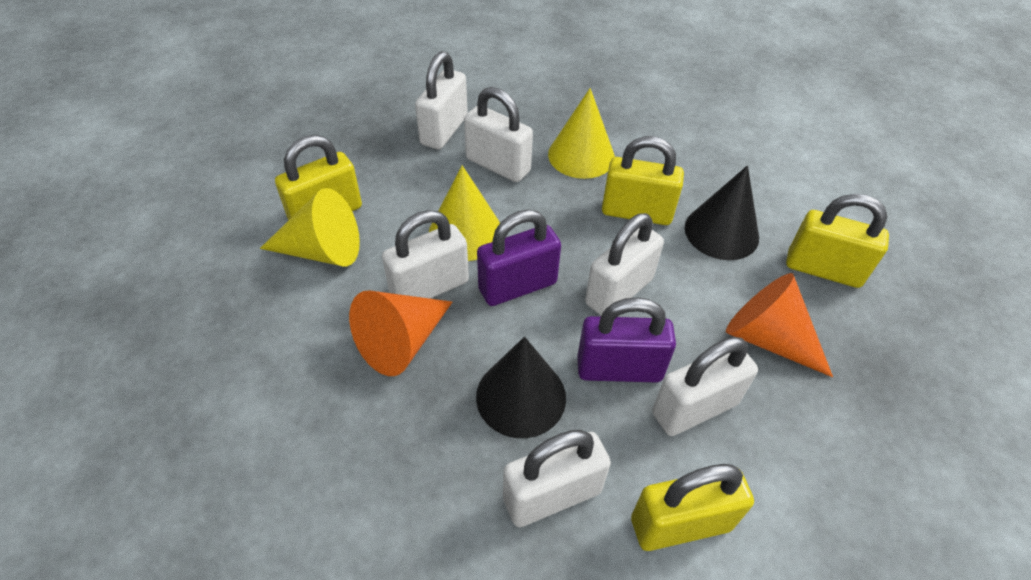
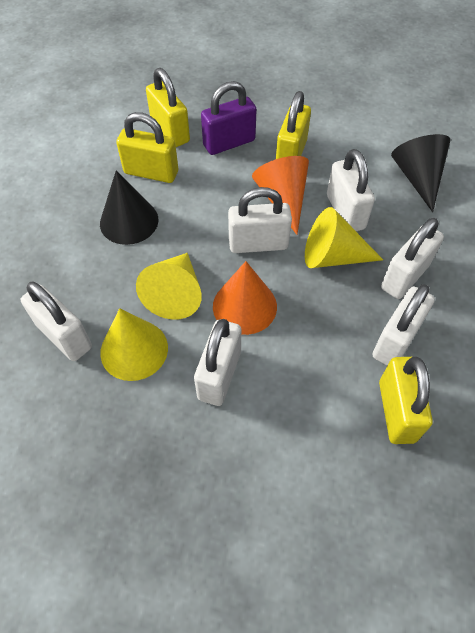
purple padlock: 2 -> 1

